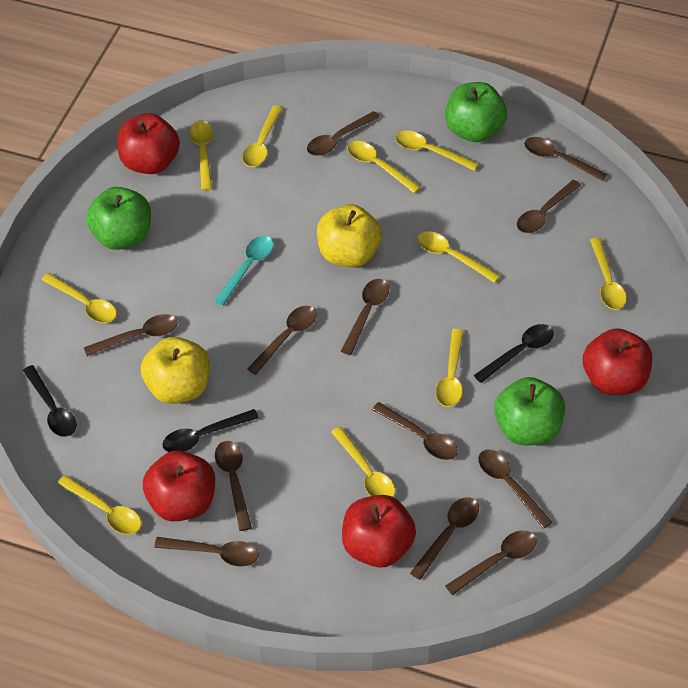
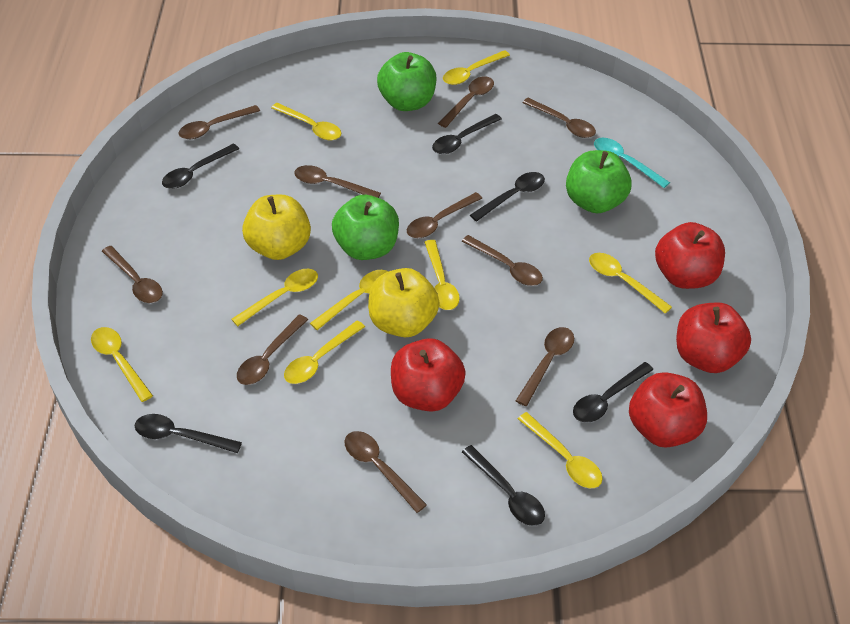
black spoon: 3 -> 6
brown spoon: 12 -> 10
yellow spoon: 10 -> 9

